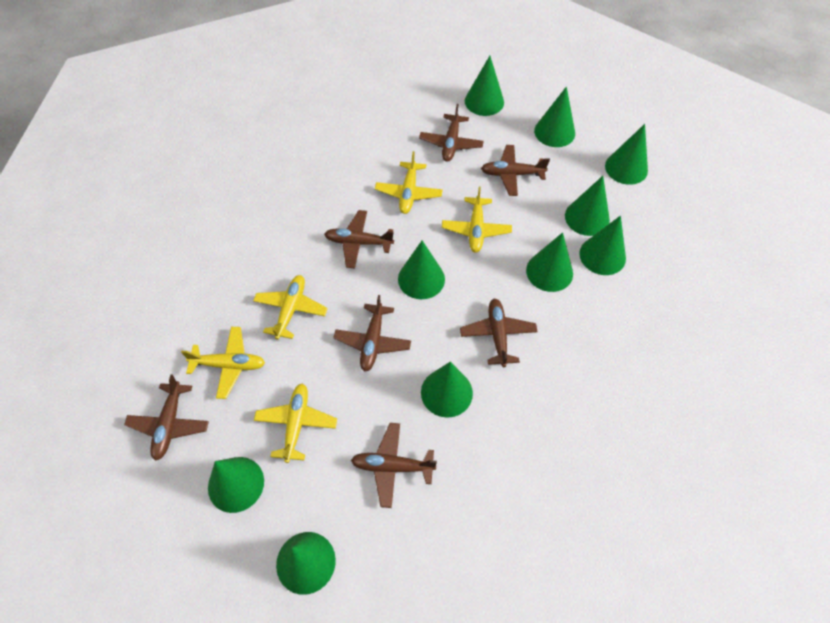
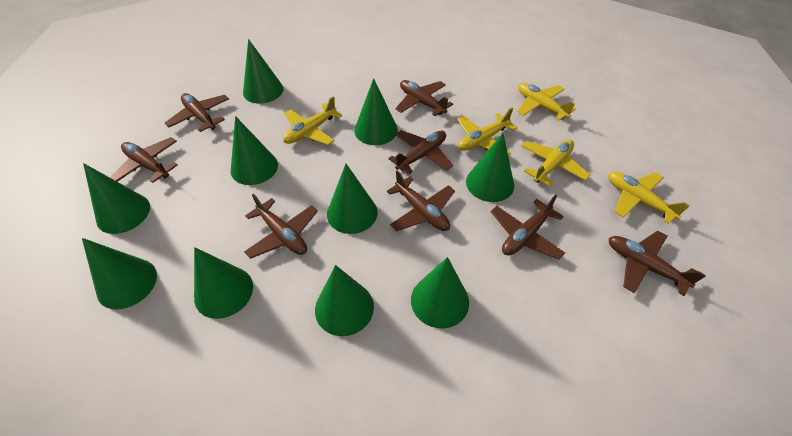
brown plane: 7 -> 8

